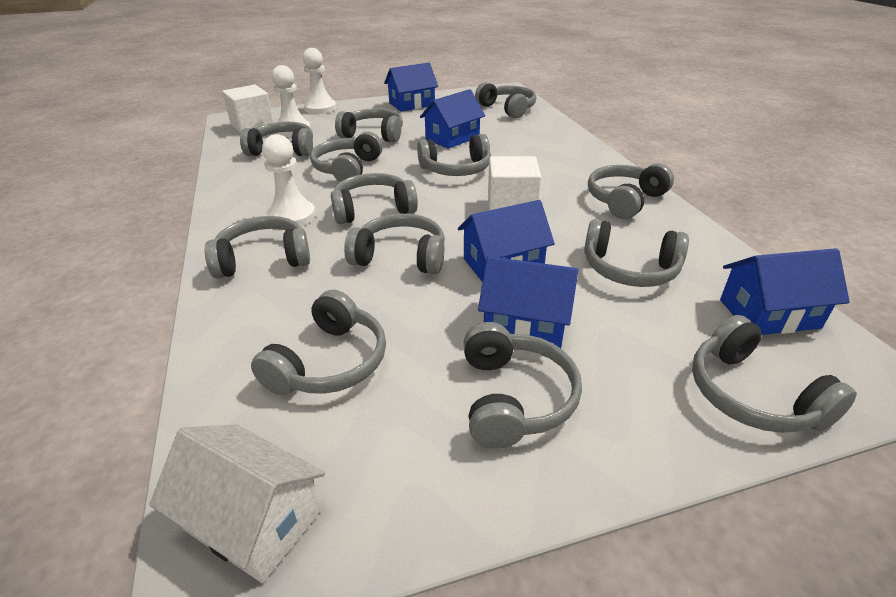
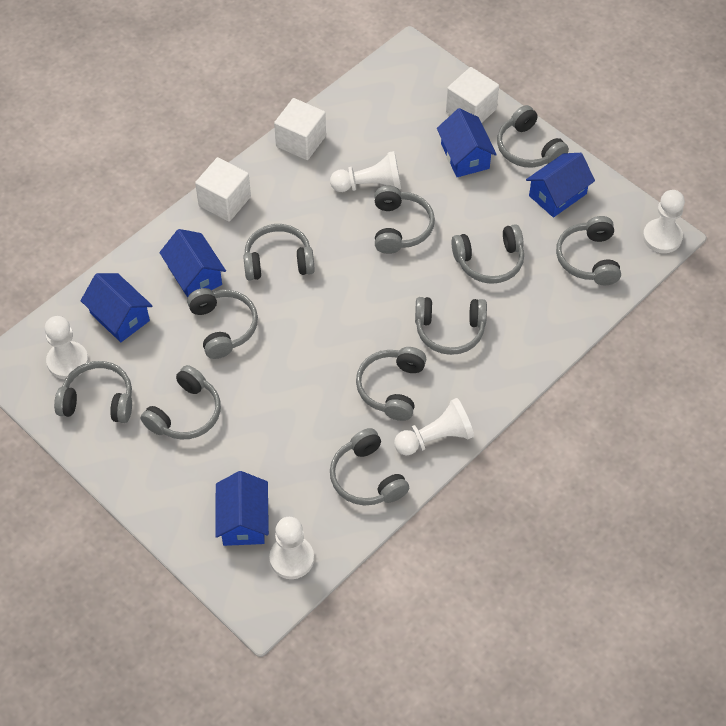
grey headphones: 13 -> 11
white cube: 2 -> 3
white house: 1 -> 0
white pawn: 3 -> 5

